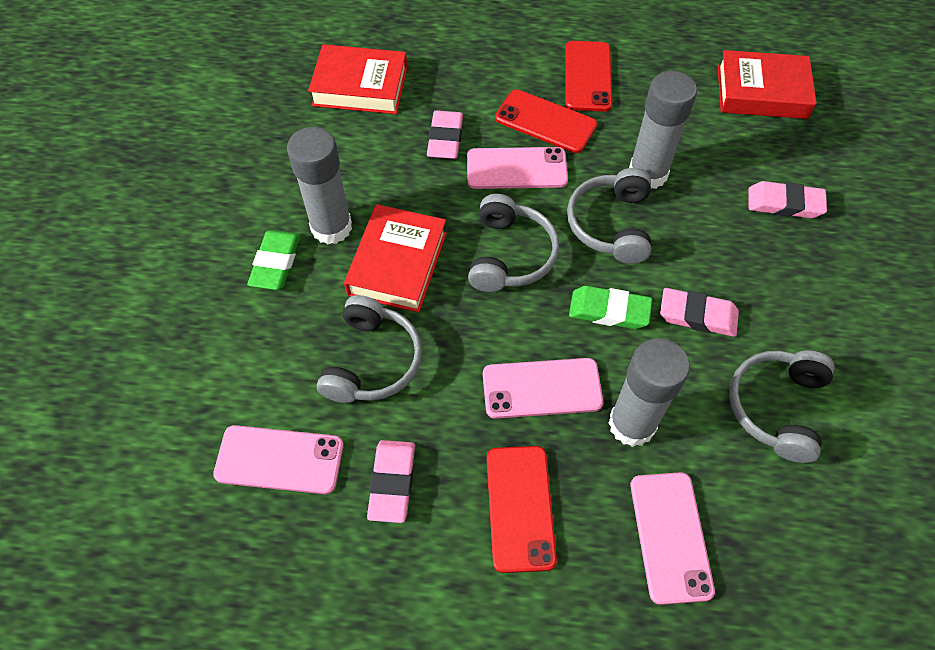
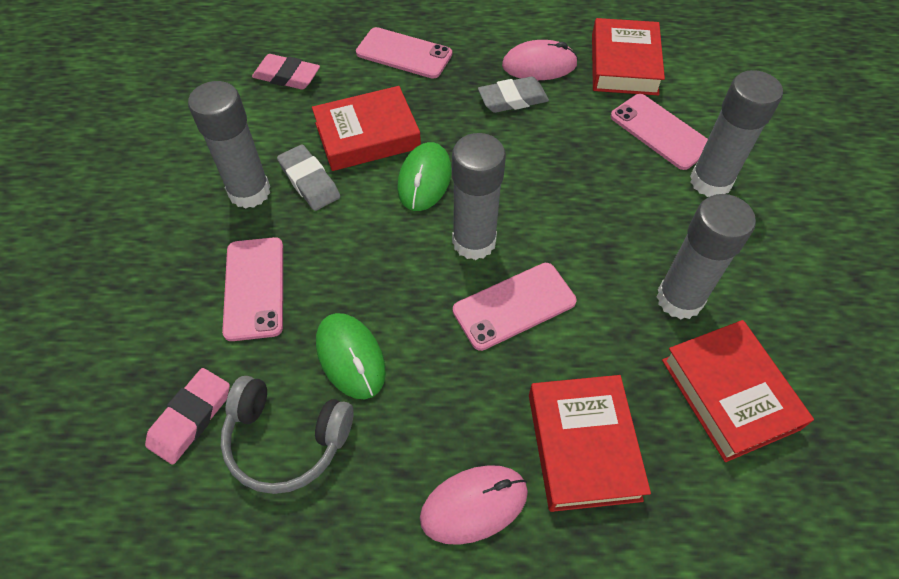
green eraser: 2 -> 0
green mouse: 0 -> 2
grey eraser: 0 -> 2
grey glue stick: 3 -> 4
grey headphones: 4 -> 1
pink eraser: 4 -> 2
pink mouse: 0 -> 2
red book: 3 -> 4
red phone: 3 -> 0

